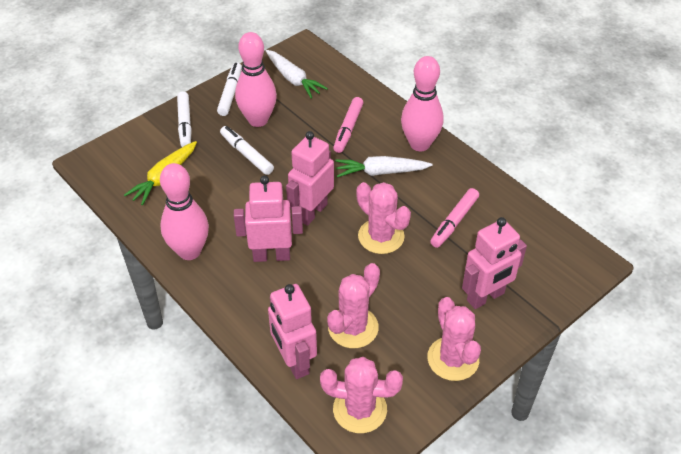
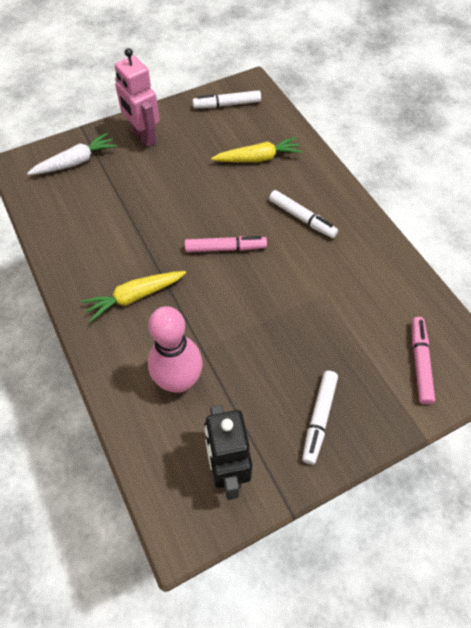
black robot: 0 -> 1
pink bowling pin: 3 -> 1
pink cactus: 4 -> 0
pink robot: 4 -> 1
white carrot: 2 -> 1
yellow carrot: 1 -> 2

